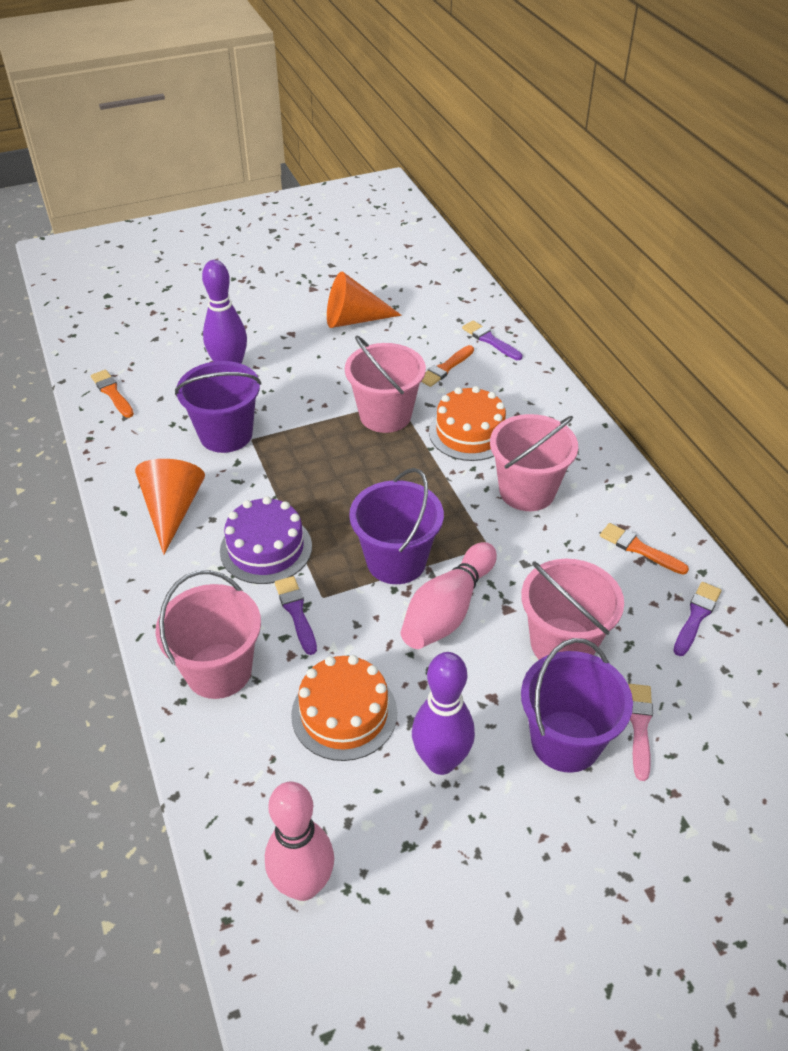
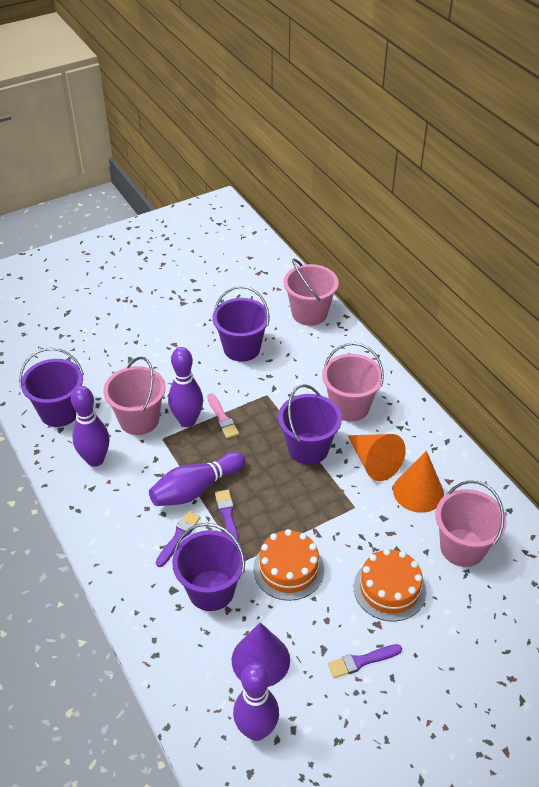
orange brush: 3 -> 0
pink bowling pin: 2 -> 0
purple bowling pin: 2 -> 4
purple bucket: 3 -> 4
purple cake: 1 -> 0
purple cone: 0 -> 1

